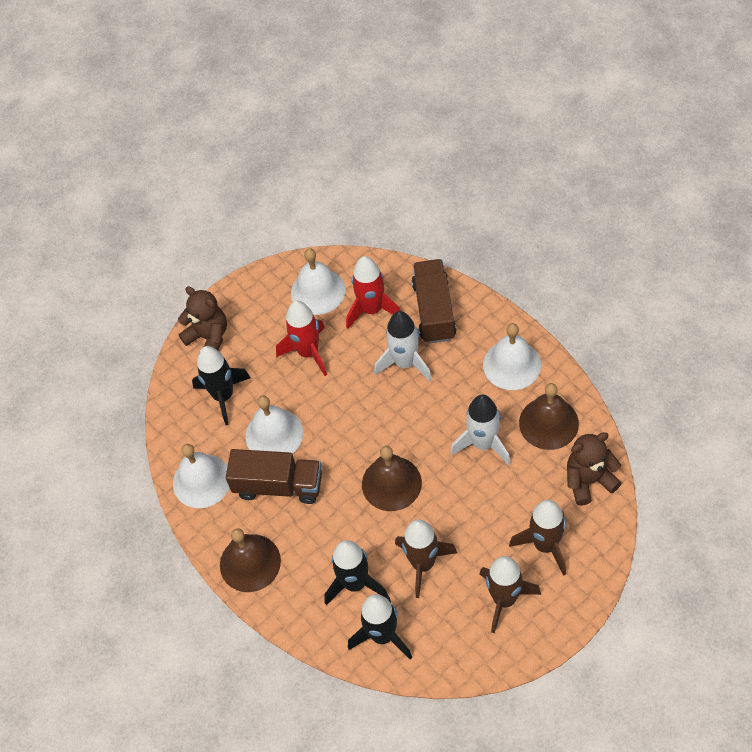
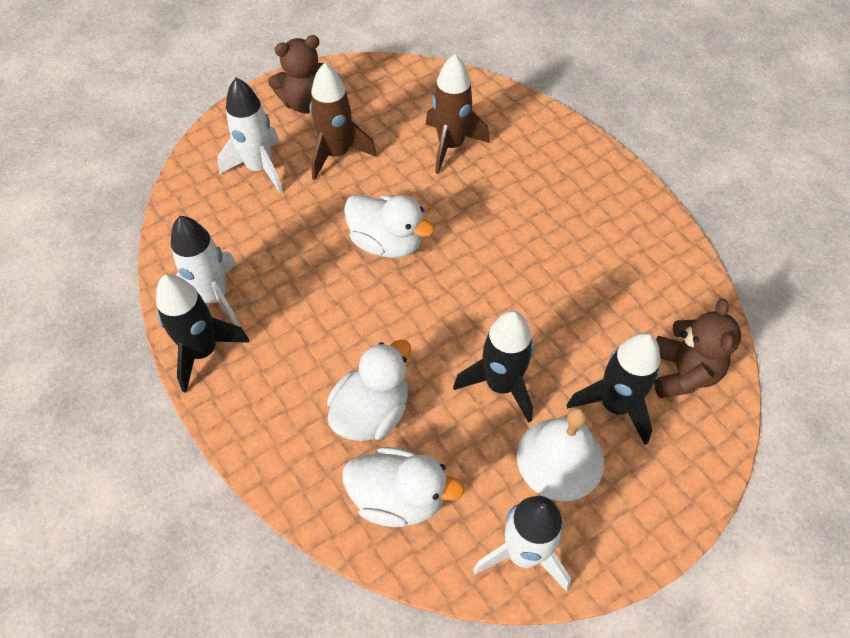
brown bell: 3 -> 0
brown rocket: 3 -> 2
brown truck: 2 -> 0
red rocket: 2 -> 0
white bell: 4 -> 1
white duck: 0 -> 3
white rocket: 2 -> 3

